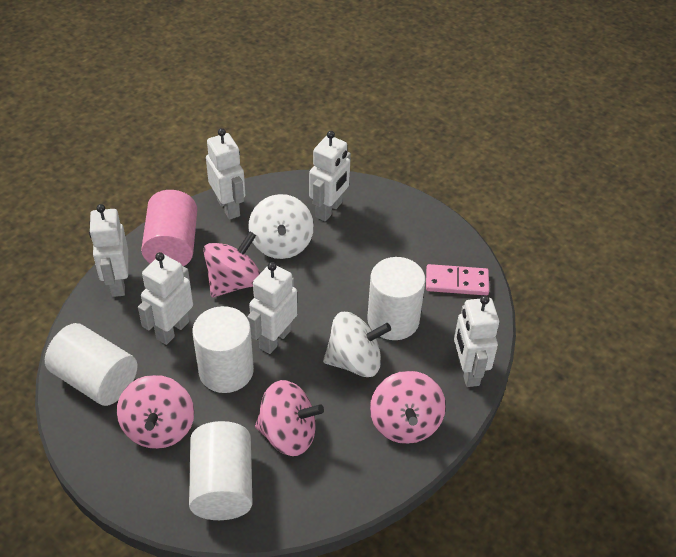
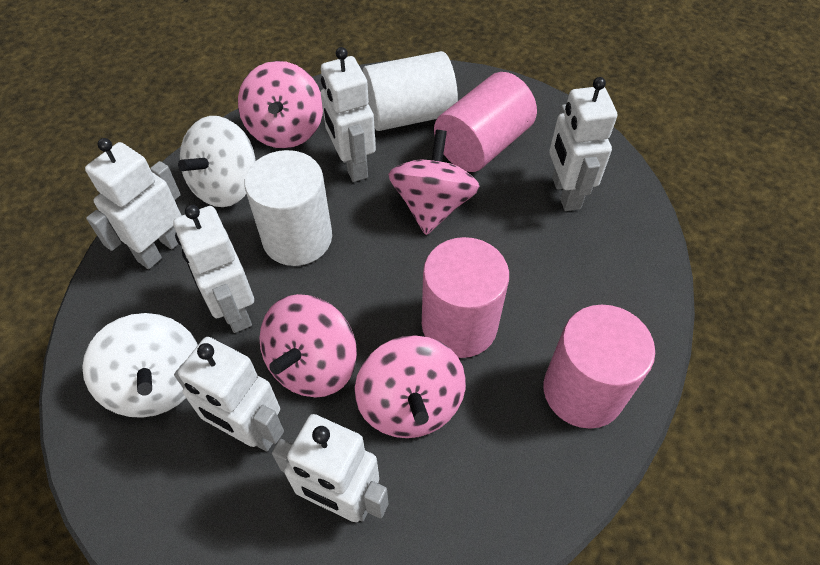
pink cylinder: 1 -> 3
pink domino: 1 -> 0
white cylinder: 4 -> 2

